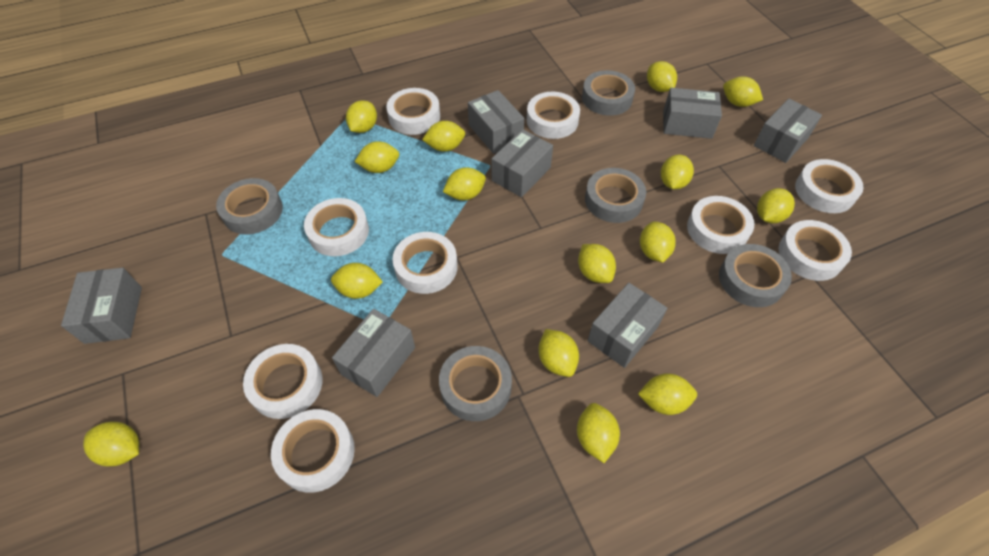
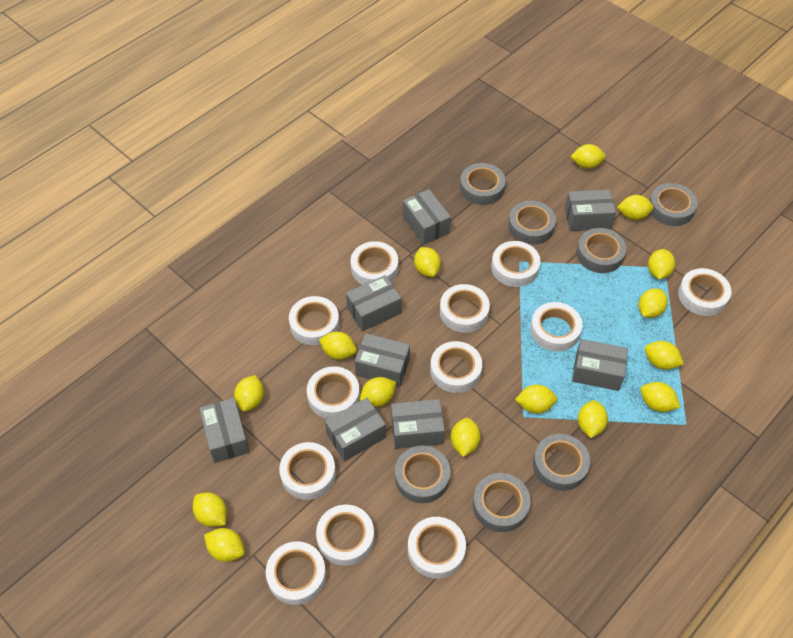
grey box: 7 -> 8
grey tape: 5 -> 7
white tape: 9 -> 12

